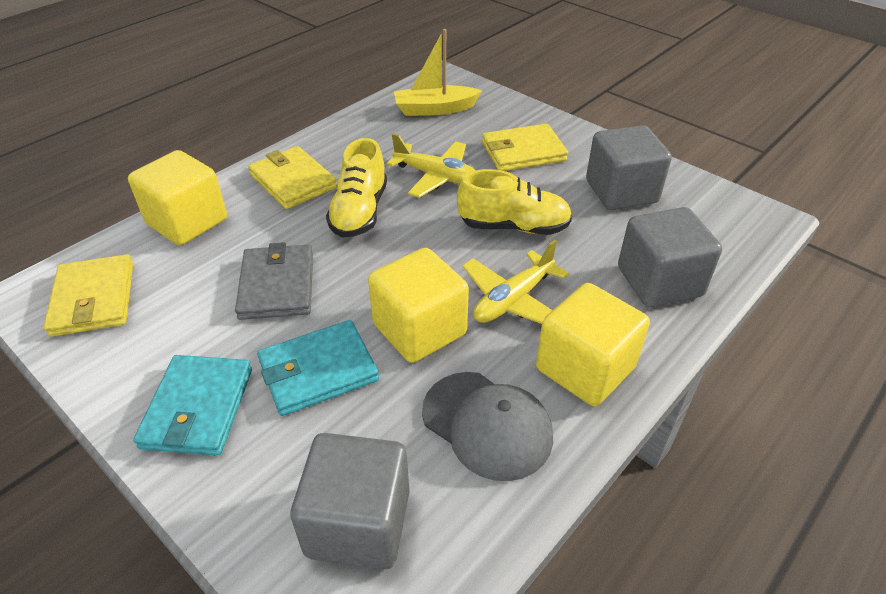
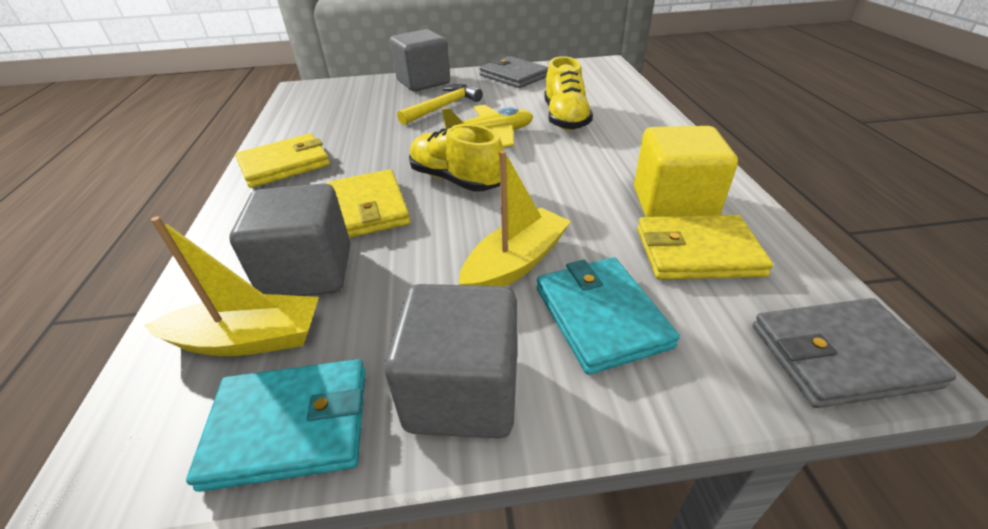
grey cap: 1 -> 0
grey wallet: 1 -> 2
yellow boat: 1 -> 2
yellow cube: 3 -> 1
yellow hammer: 0 -> 1
yellow plane: 2 -> 1

